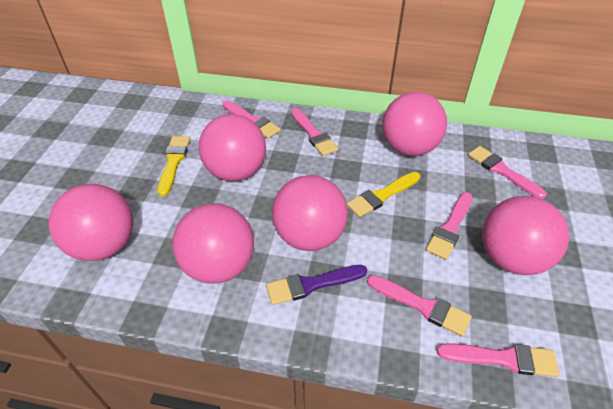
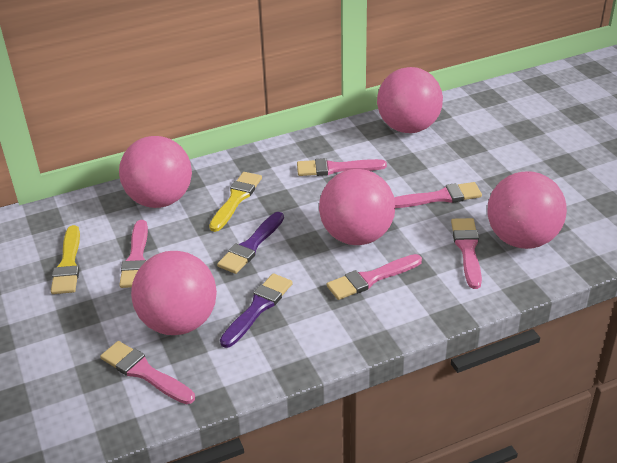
pink ball: 6 -> 5
purple brush: 1 -> 2

